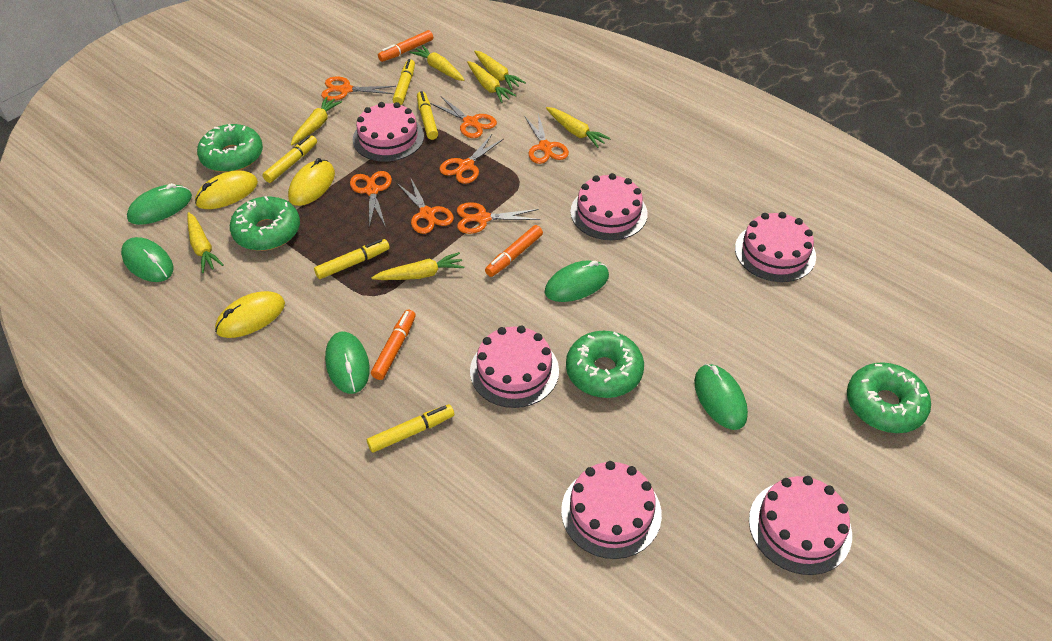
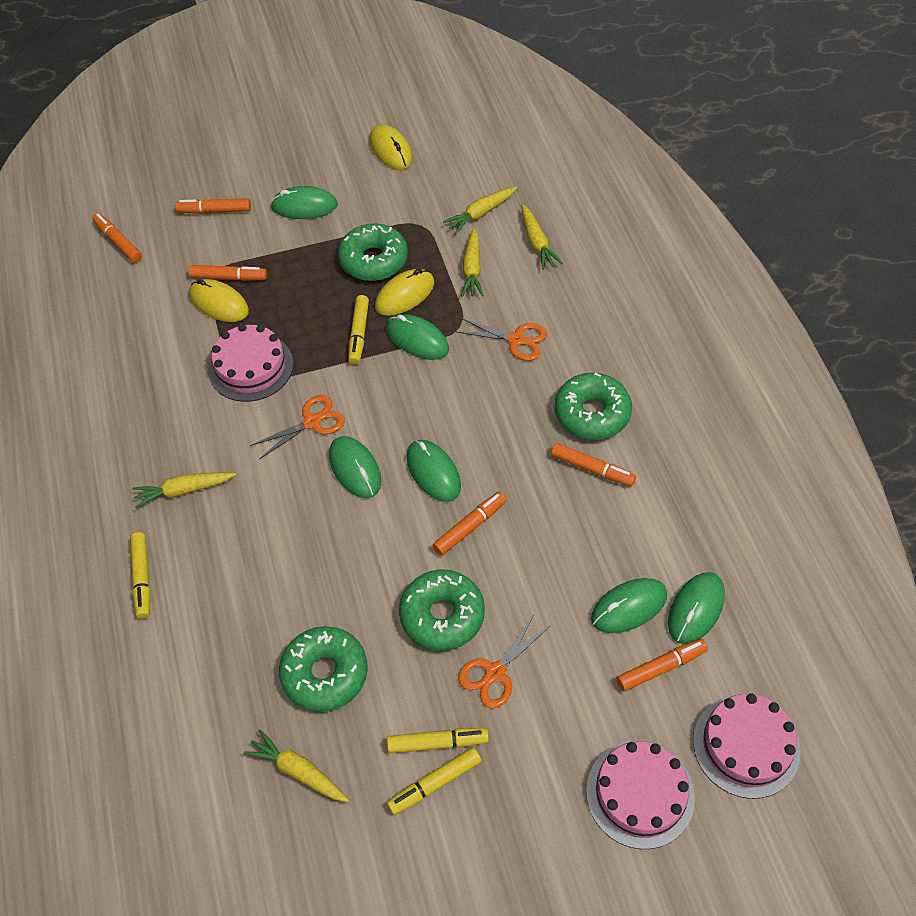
green mouse: 5 -> 6
orange marker: 3 -> 6
orange scissors: 7 -> 3
pink cake: 6 -> 3
yellow carrot: 7 -> 5
yellow marker: 5 -> 4

